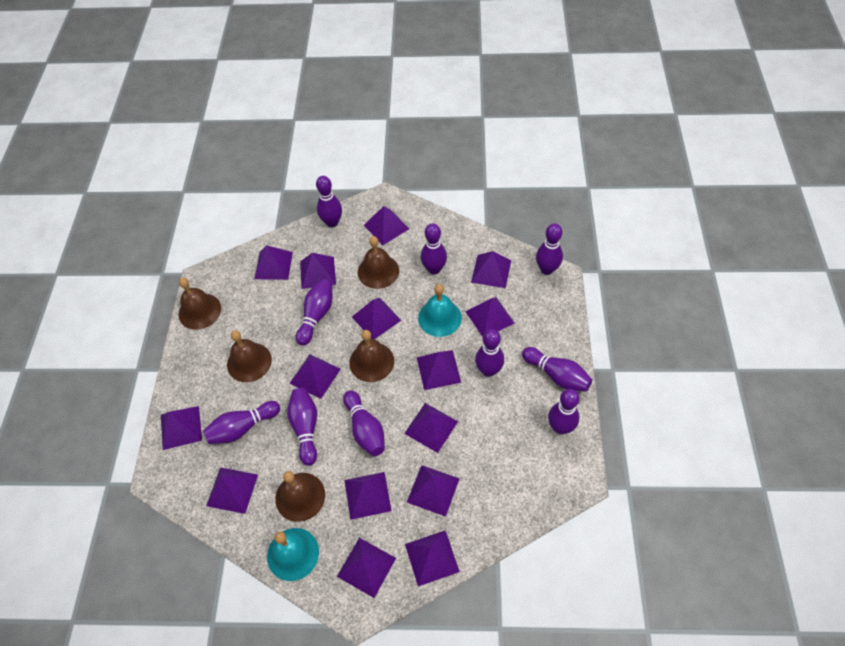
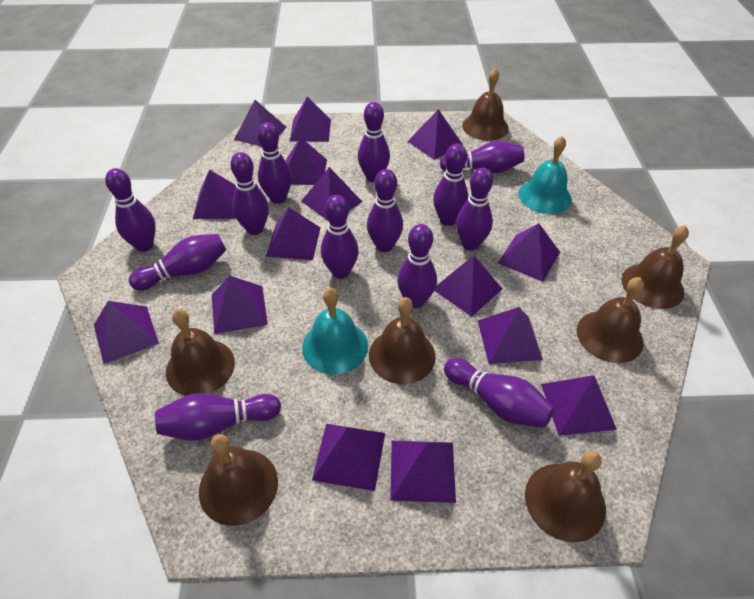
brown bell: 5 -> 7
purple bowling pin: 10 -> 13

